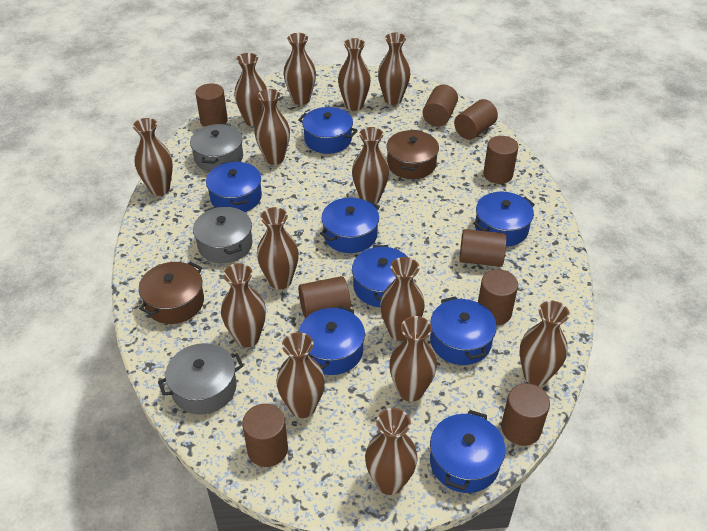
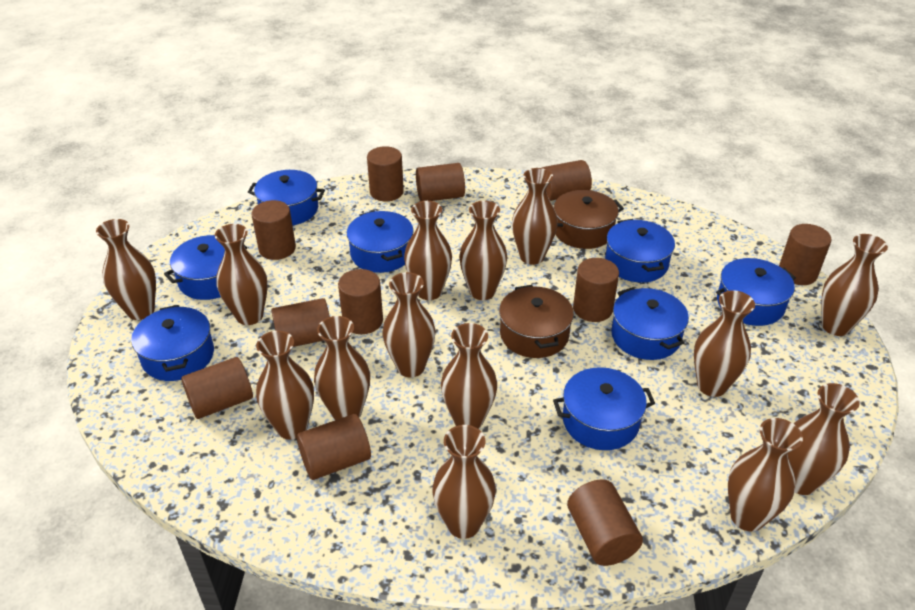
brown cylinder: 9 -> 11
grey pot: 3 -> 0

